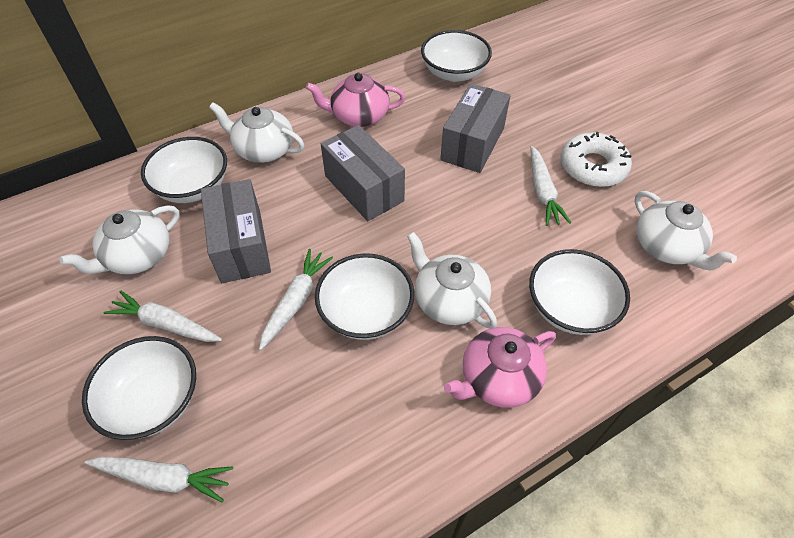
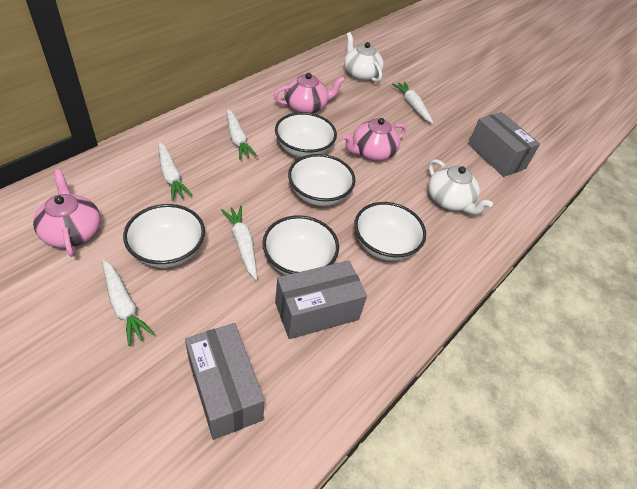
pink teapot: 2 -> 3
white carrot: 4 -> 5
white donut: 1 -> 0
white teapot: 4 -> 2

